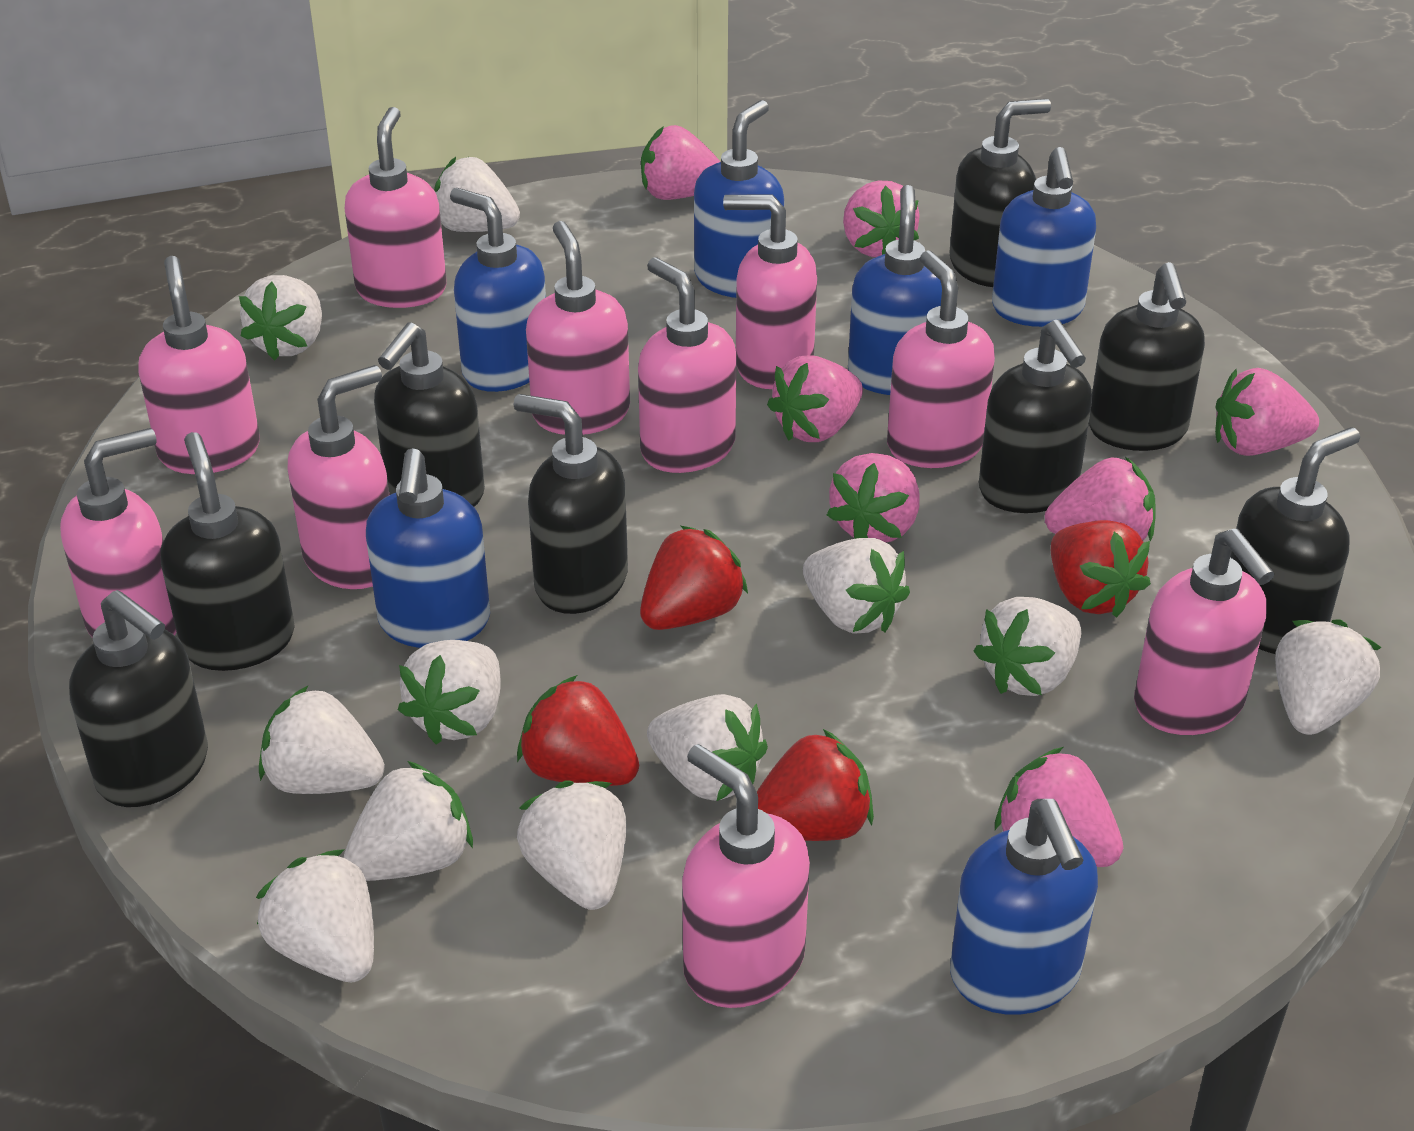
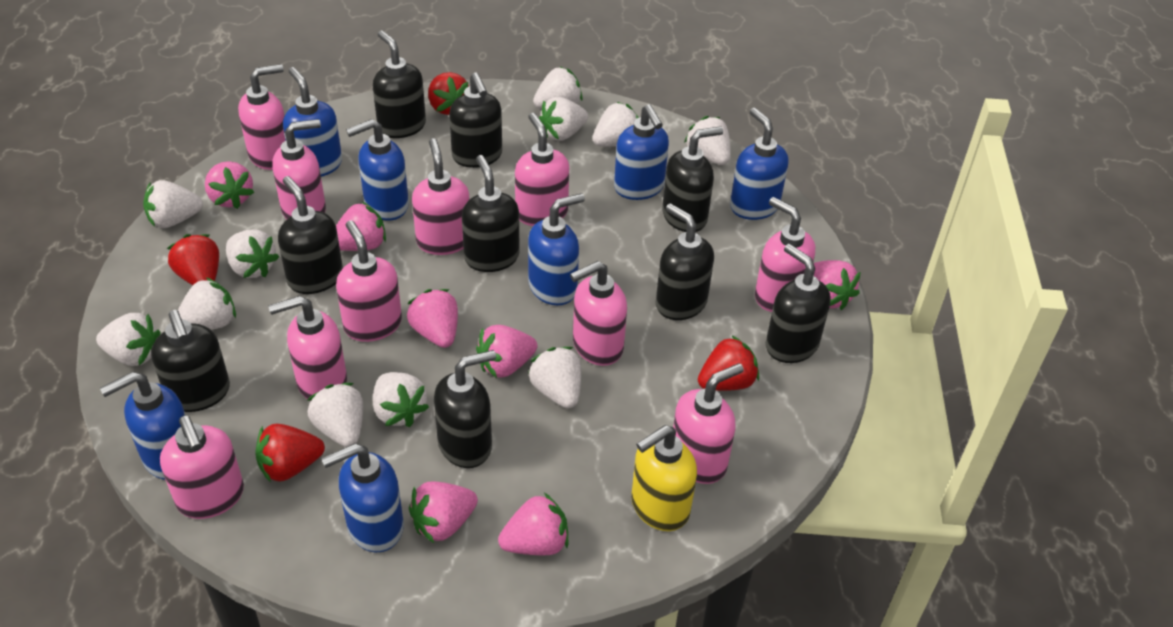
black soap dispenser: 8 -> 9
blue soap dispenser: 6 -> 7
yellow soap dispenser: 0 -> 1

